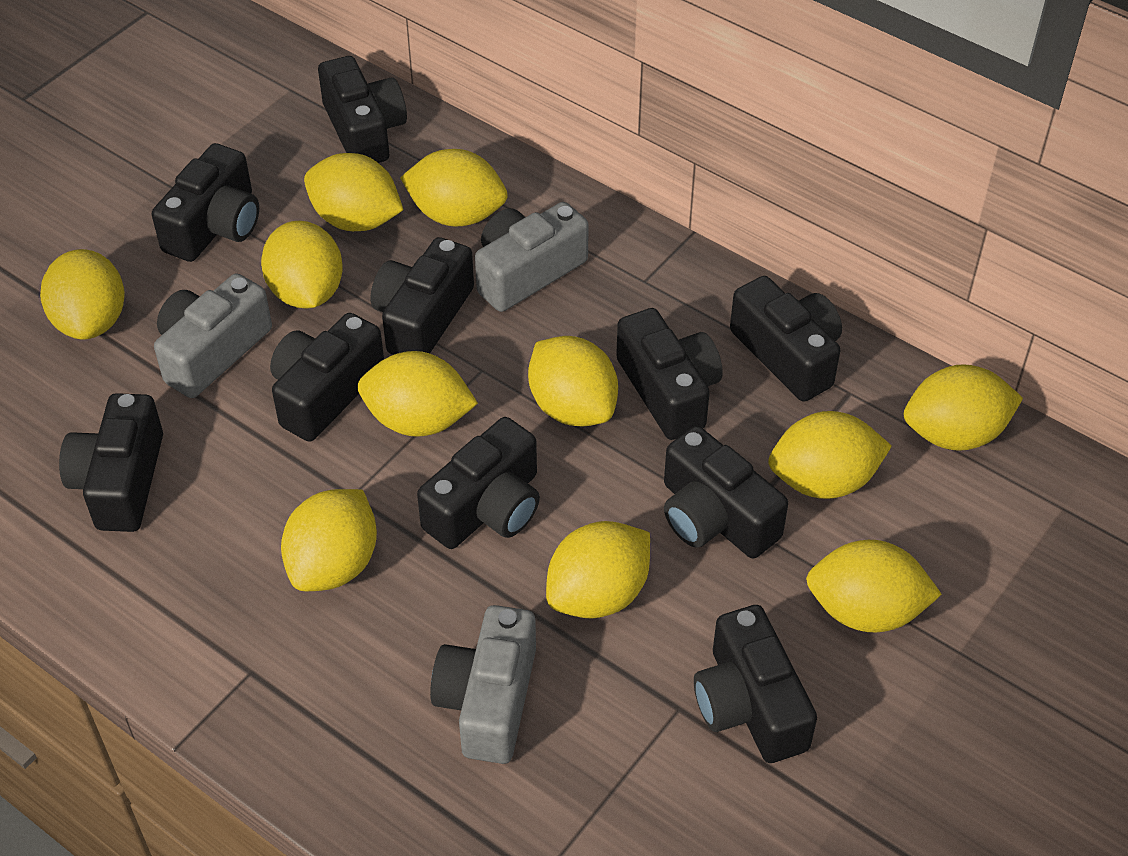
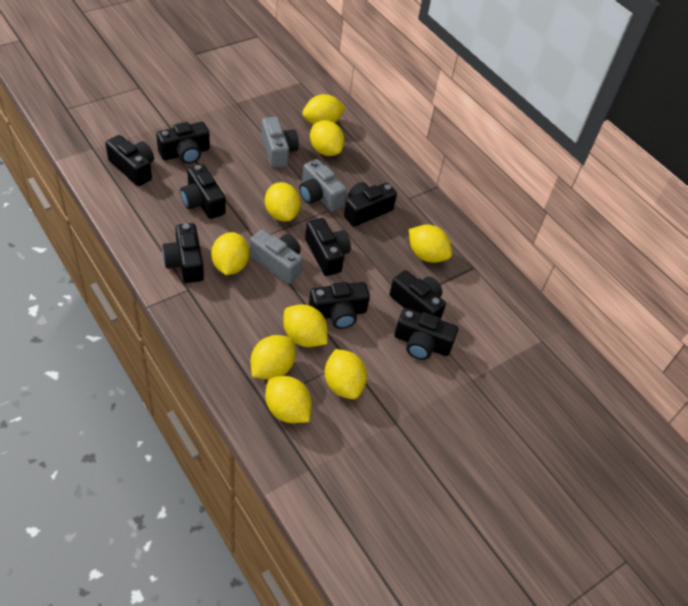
black camera: 10 -> 9
yellow lemon: 11 -> 9

